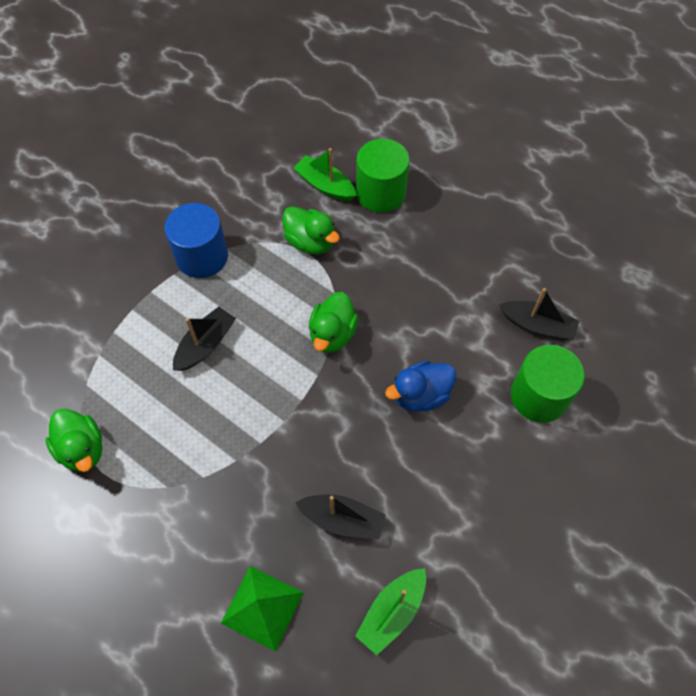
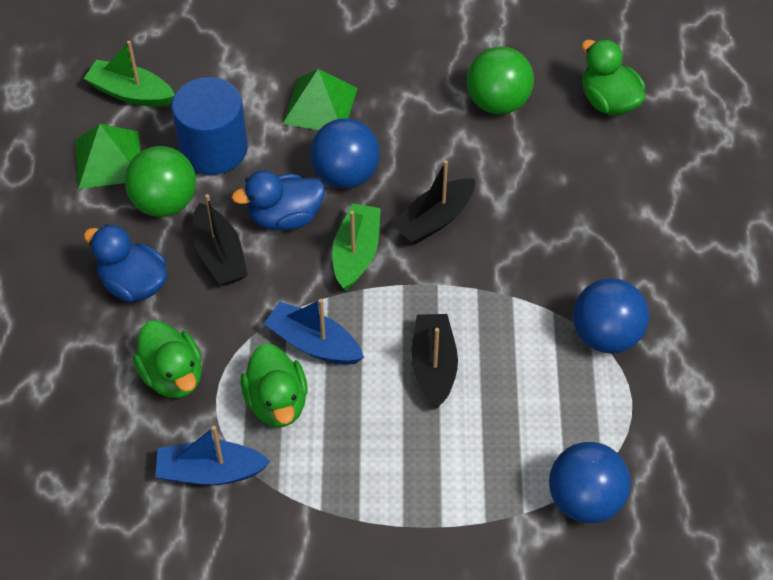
blue ball: 0 -> 3
blue boat: 0 -> 2
blue duck: 1 -> 2
green ball: 0 -> 2
green cylinder: 2 -> 0
green pyramid: 1 -> 2

